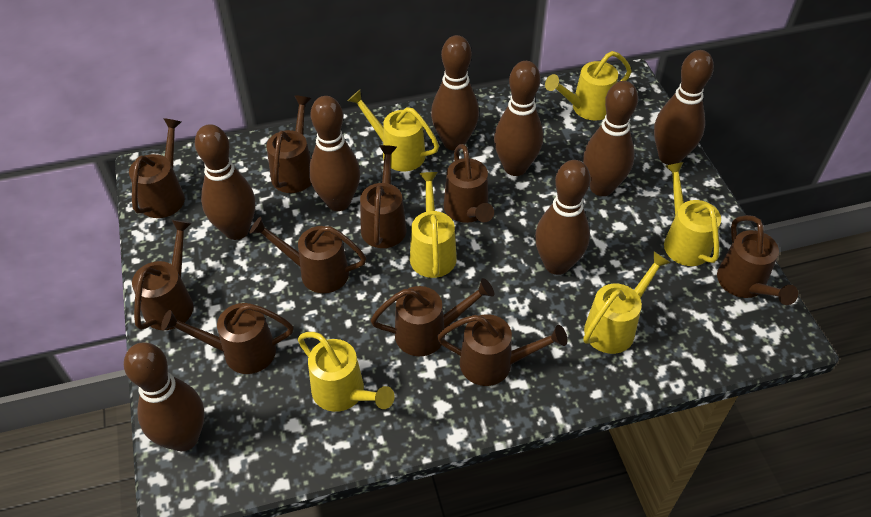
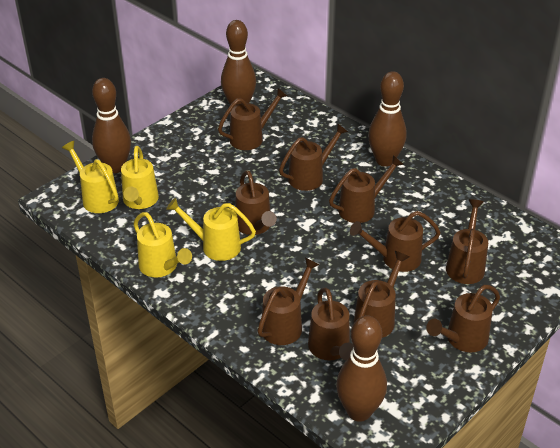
brown bowling pin: 8 -> 4
yellow watering can: 6 -> 4

